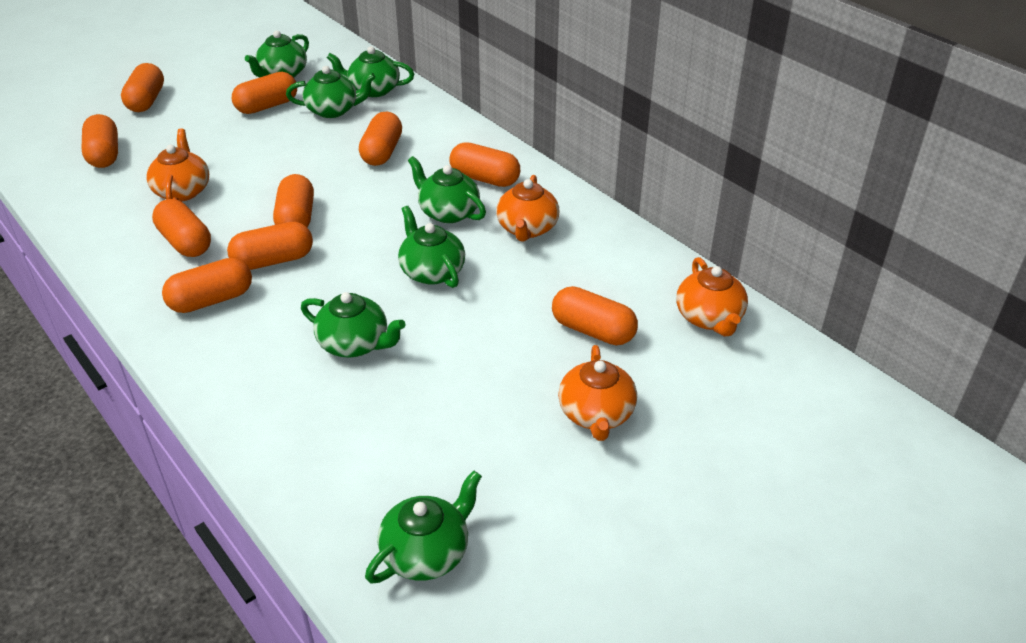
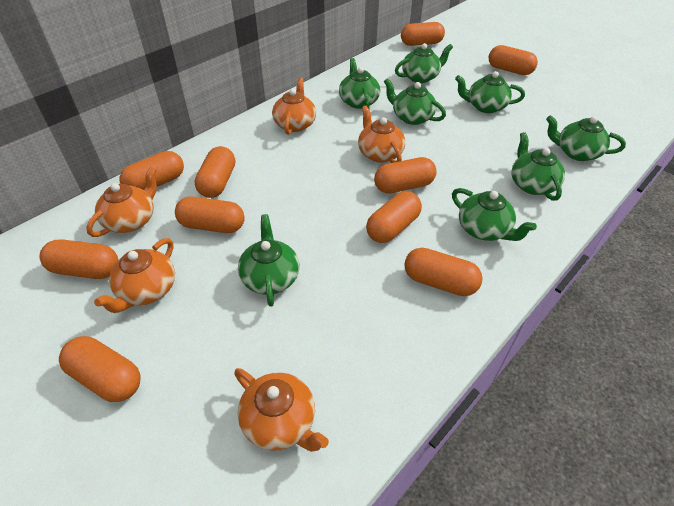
green teapot: 7 -> 8
orange teapot: 4 -> 5

